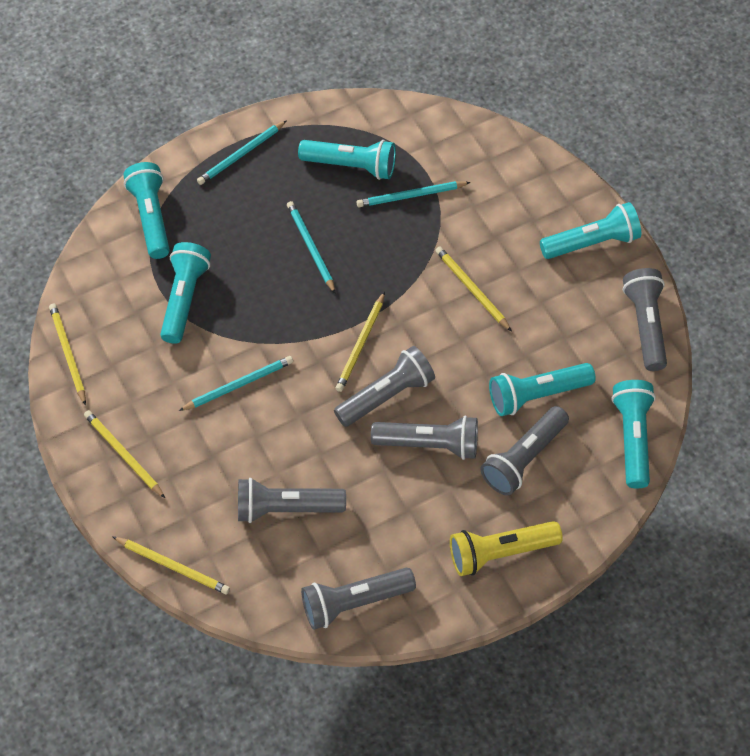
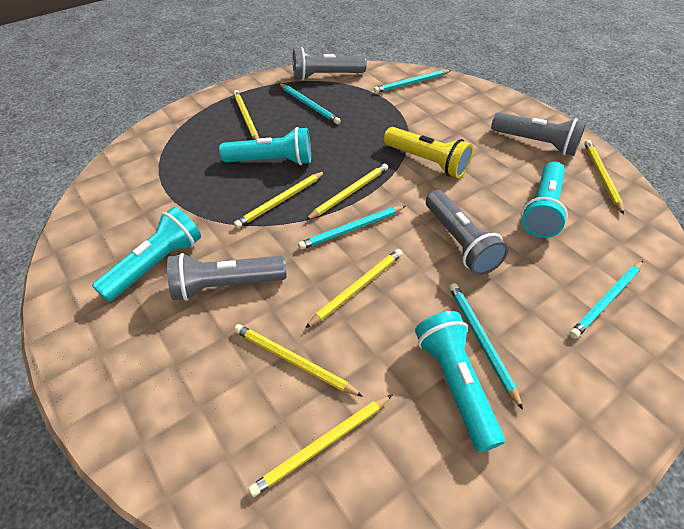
grey flashlight: 6 -> 4
turquoise flashlight: 6 -> 4
turquoise pencil: 4 -> 5
yellow pencil: 5 -> 7

